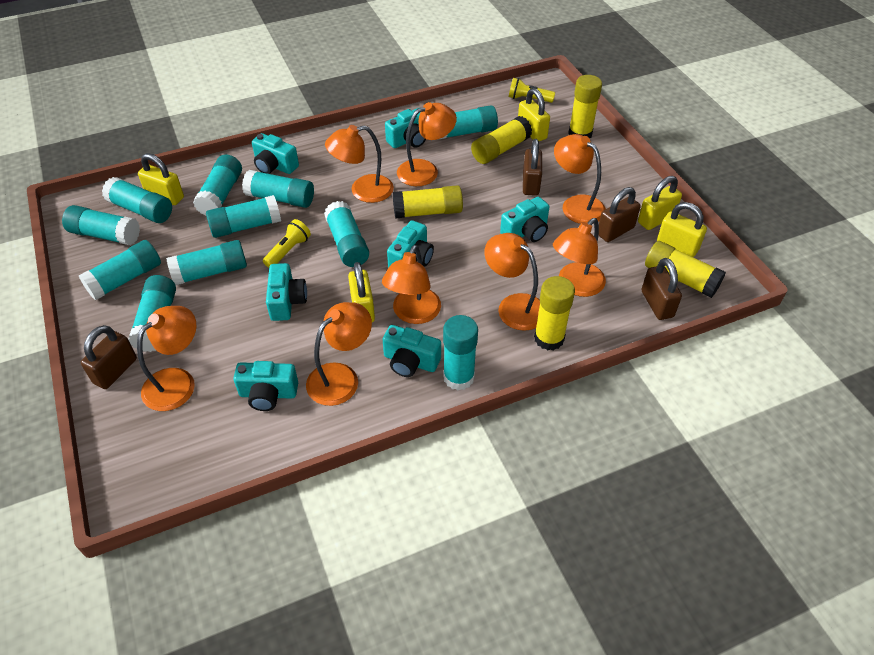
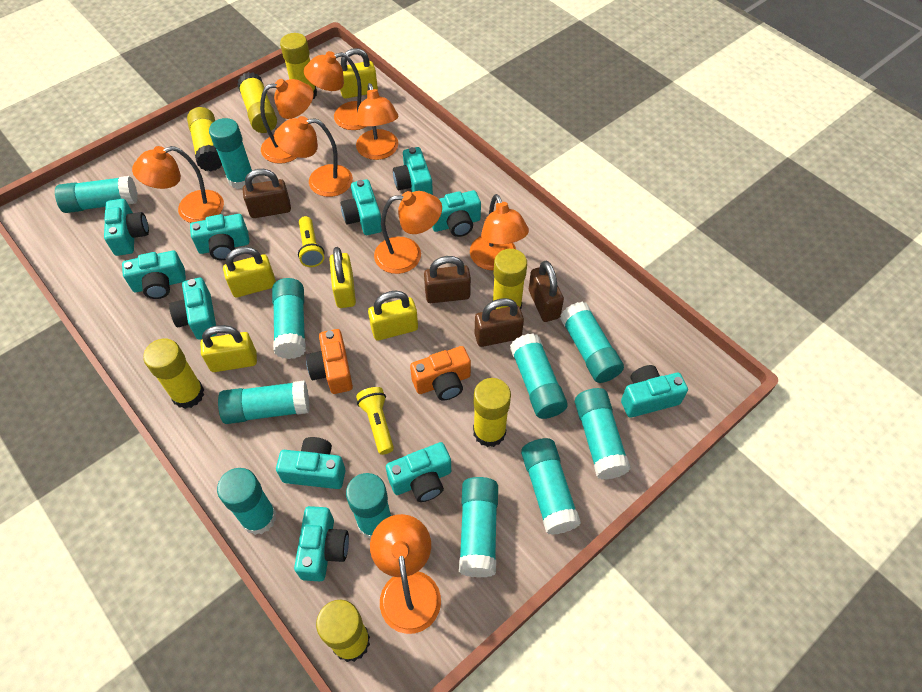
orange camera: 0 -> 2
turquoise camera: 7 -> 11
yellow glue stick: 5 -> 7

